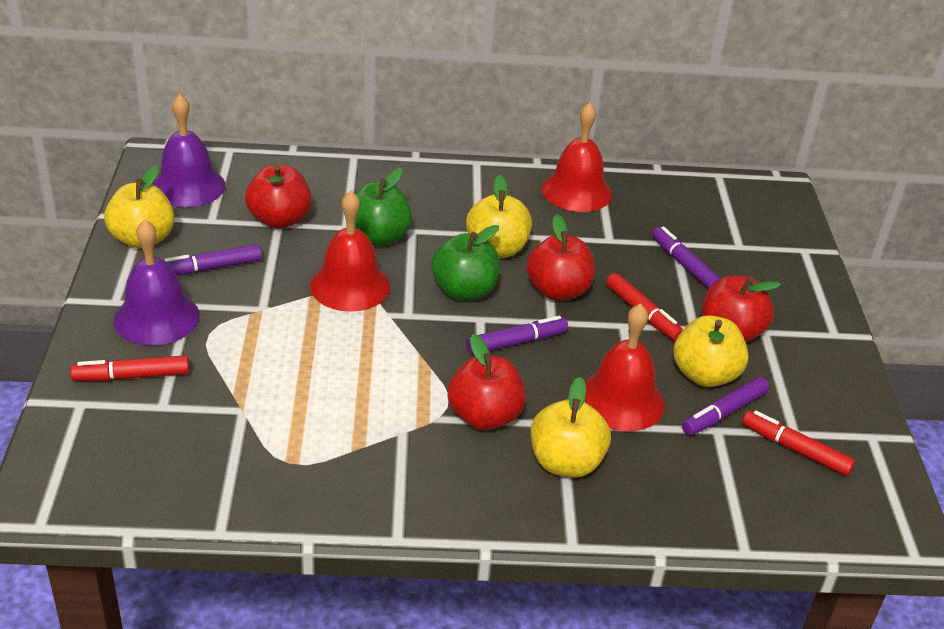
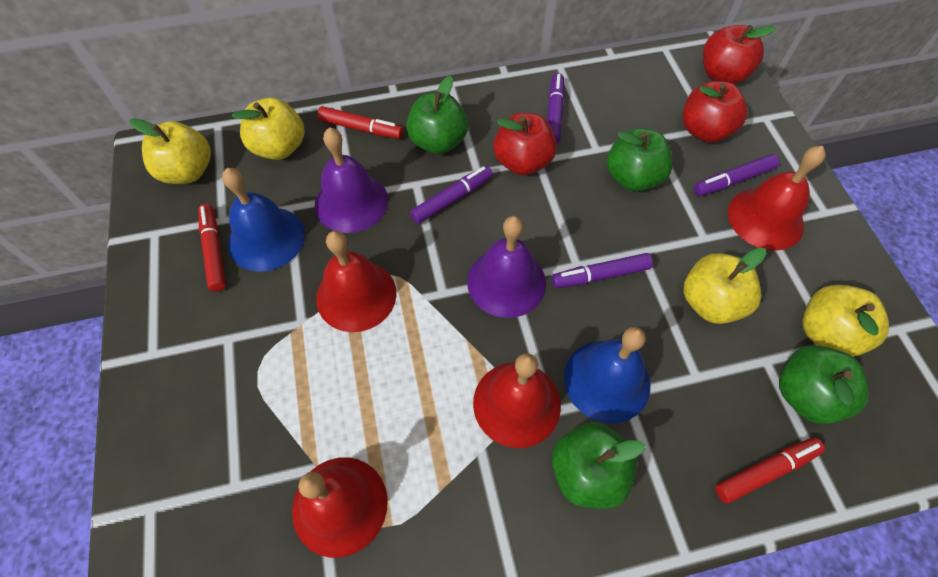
blue bell: 0 -> 2
green apple: 2 -> 4
red apple: 4 -> 3
red bell: 3 -> 4

